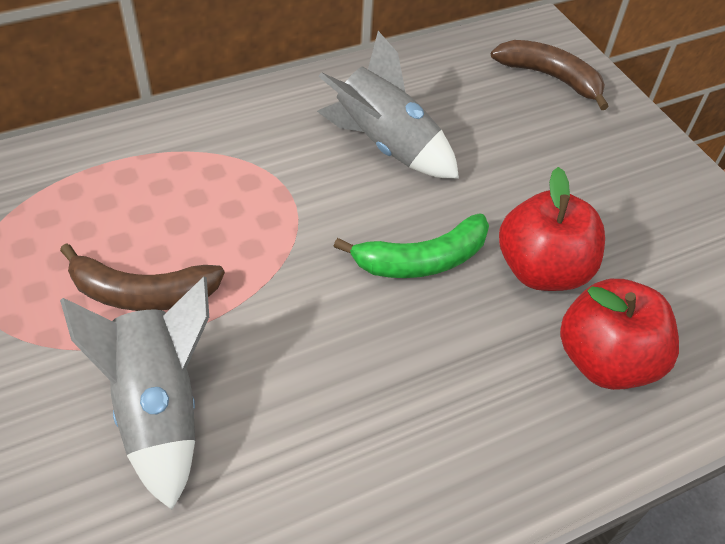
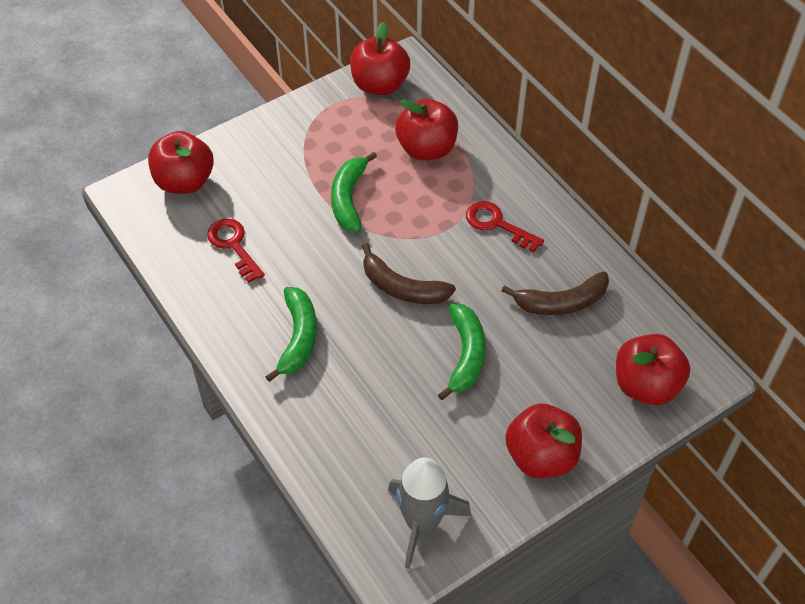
green banana: 1 -> 3
grey rocket: 2 -> 1
red apple: 2 -> 5
red key: 0 -> 2

